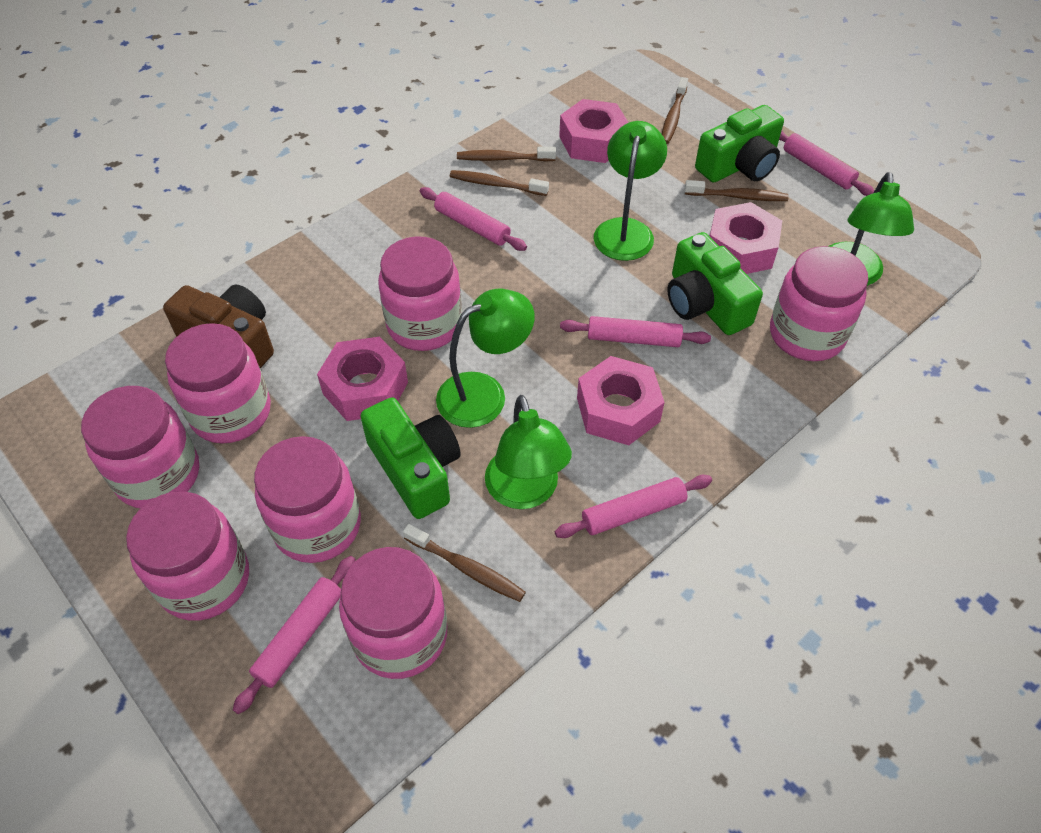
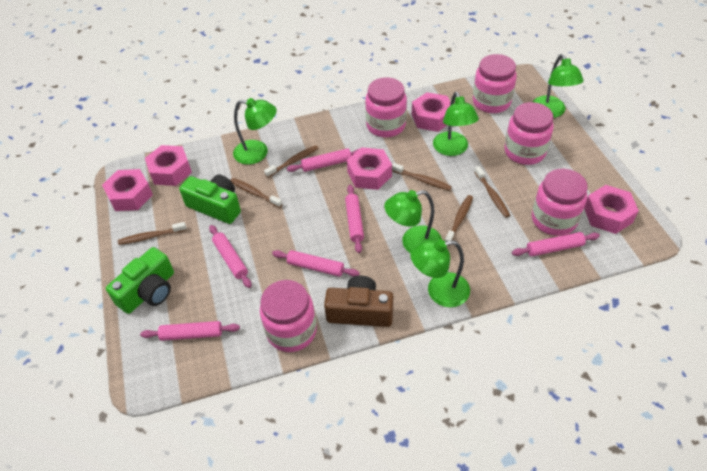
brown toothbrush: 5 -> 6
green camera: 3 -> 2
green lamp: 4 -> 5
pink jar: 7 -> 5
pink nut: 4 -> 5
pink rolling pin: 5 -> 6

